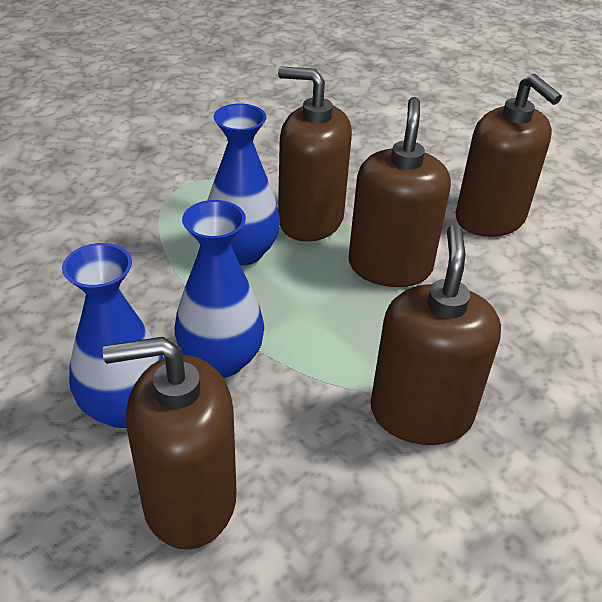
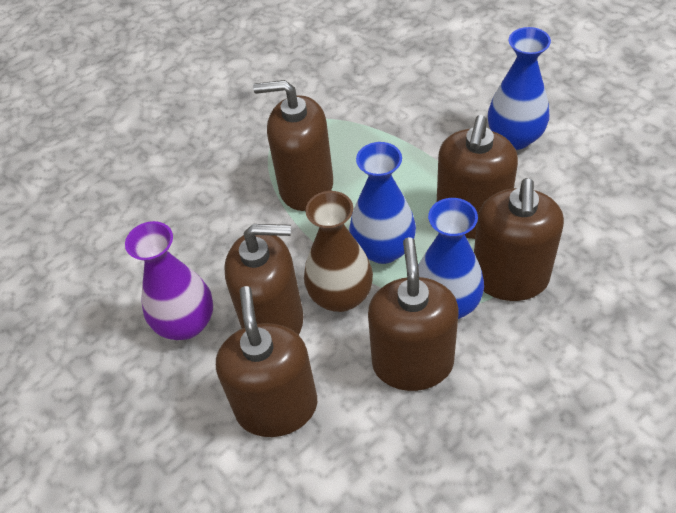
brown soap dispenser: 5 -> 6
brown vase: 0 -> 1
purple vase: 0 -> 1

